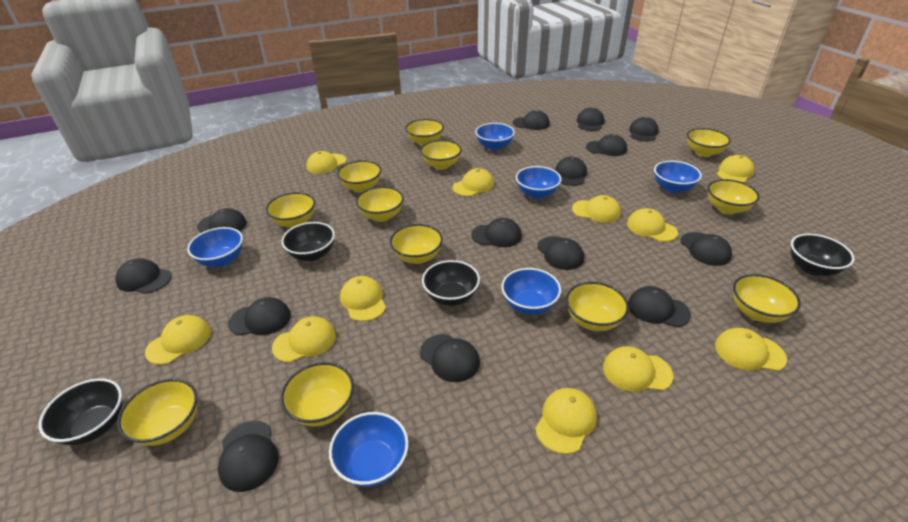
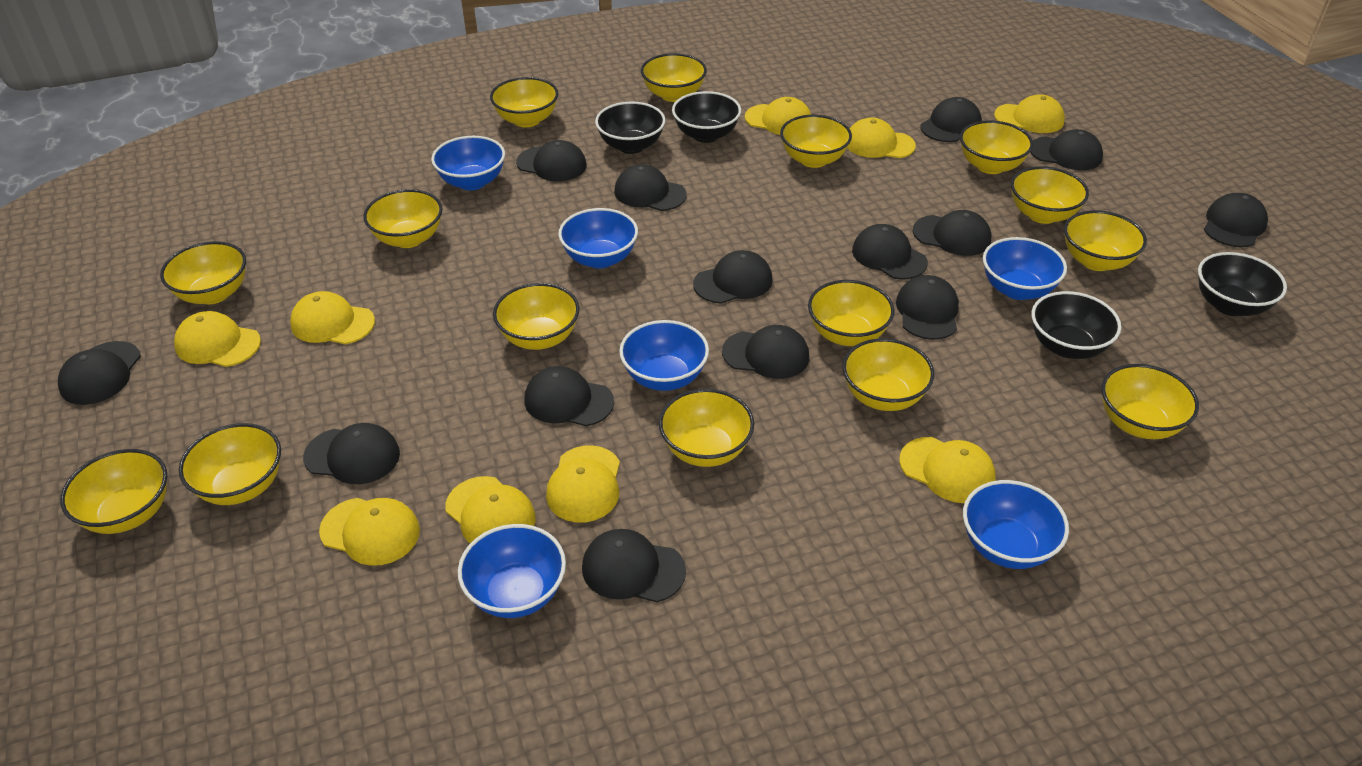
yellow bowl: 12 -> 15
yellow cap: 11 -> 9

